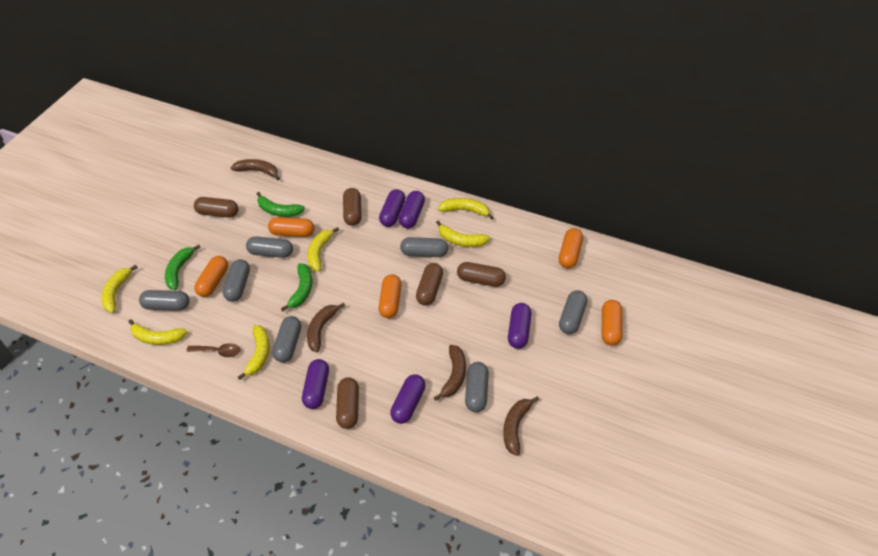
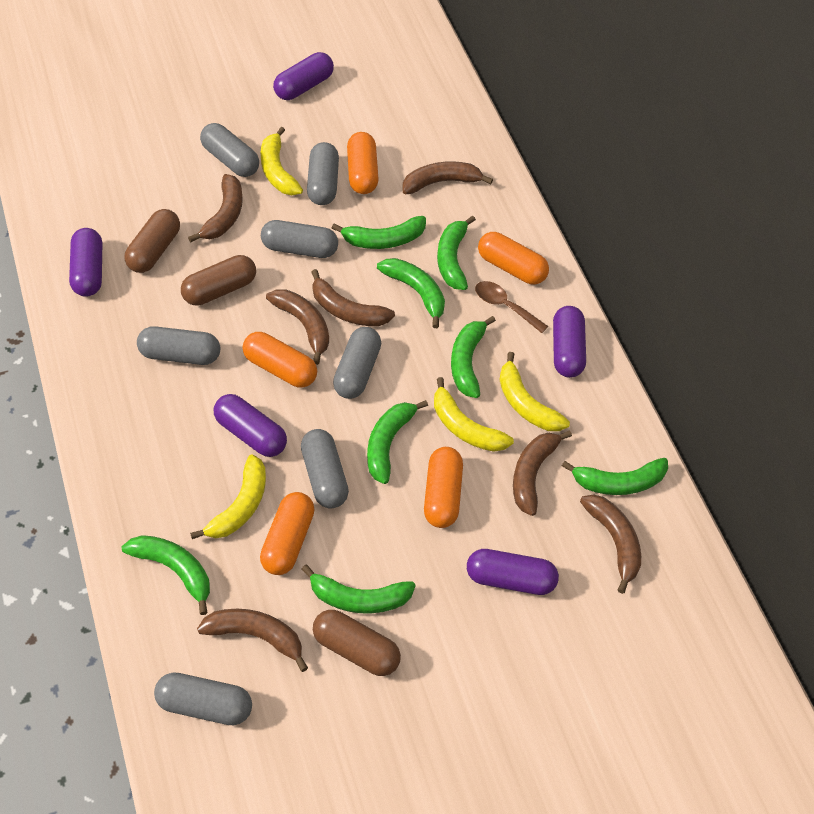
brown banana: 4 -> 7
brown capsule: 5 -> 3
green banana: 3 -> 8
yellow banana: 6 -> 4

